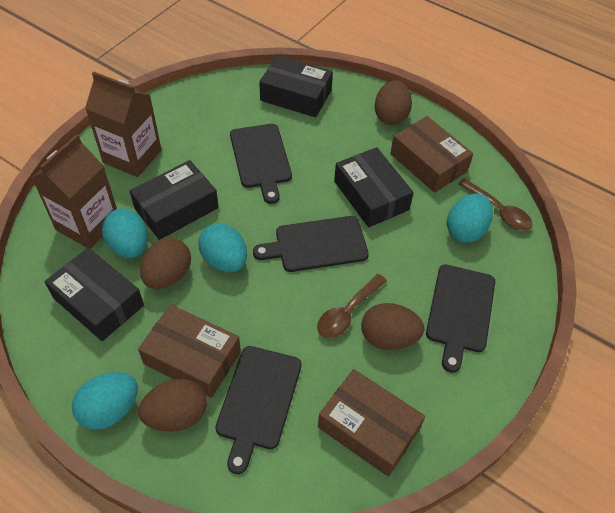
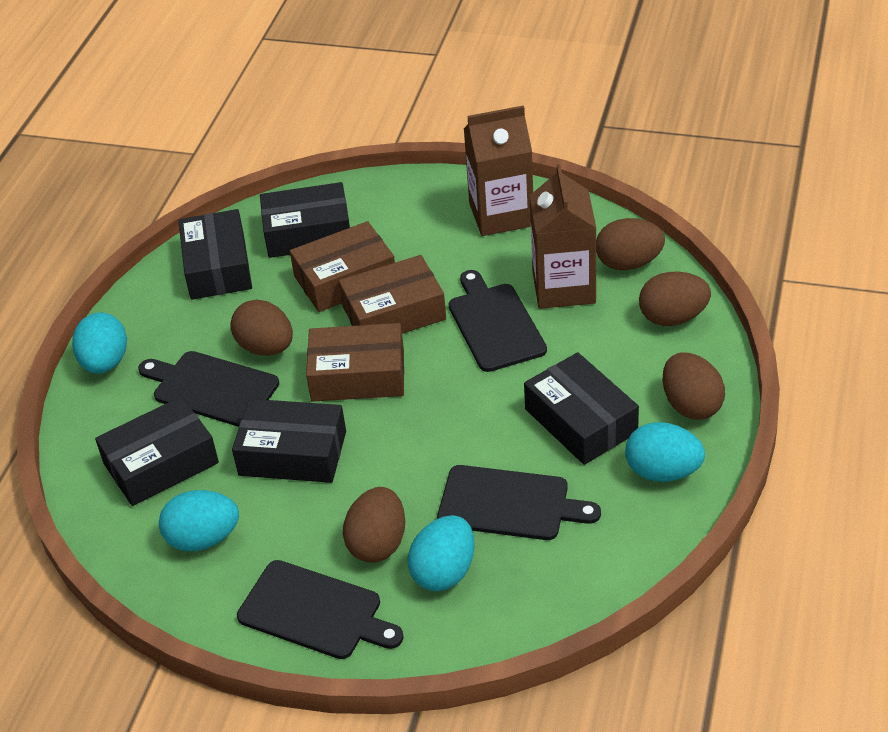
black box: 4 -> 5
brown egg: 4 -> 5
brown spoon: 2 -> 0

